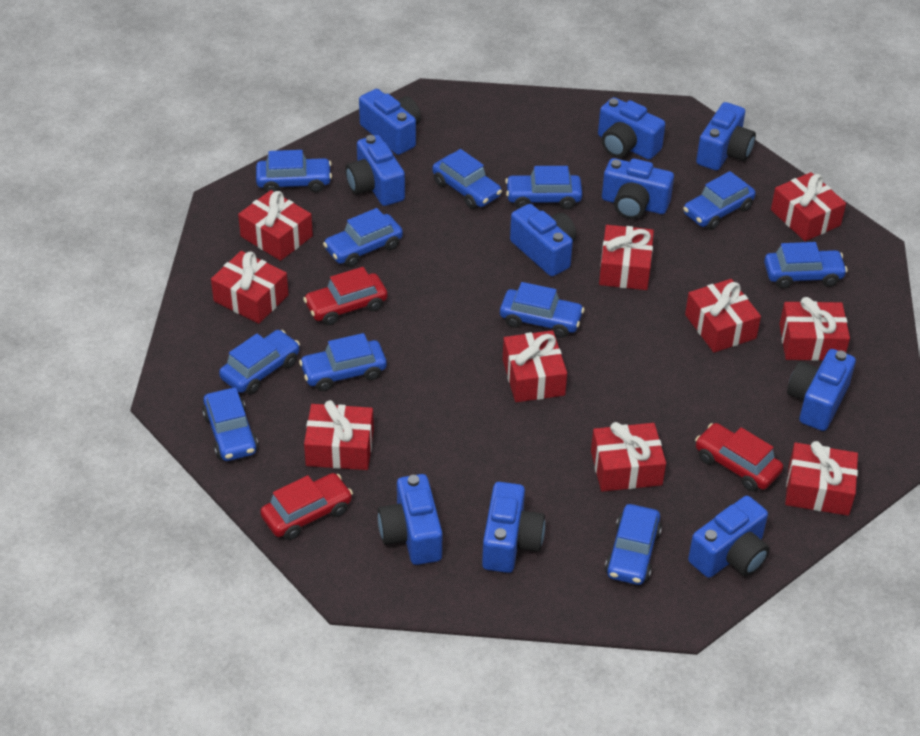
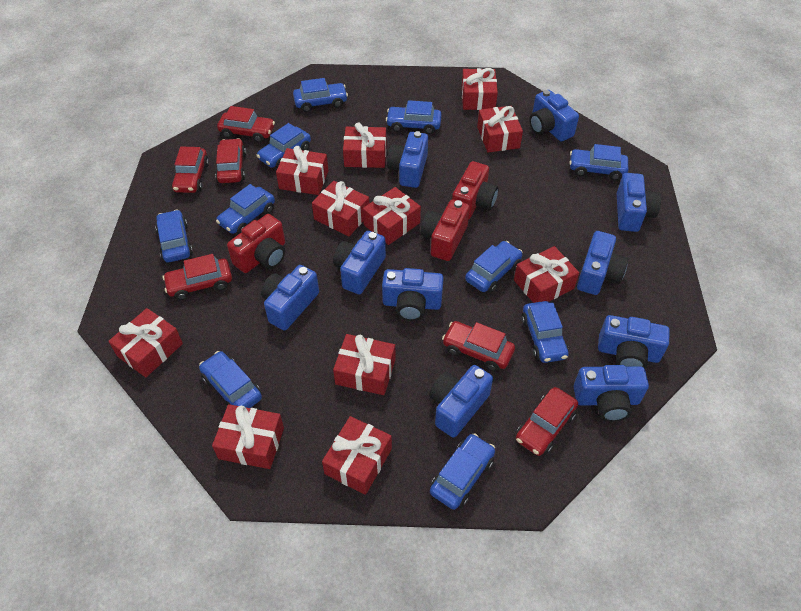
blue car: 11 -> 10
red camera: 0 -> 3
red car: 3 -> 6
red gift: 10 -> 11

